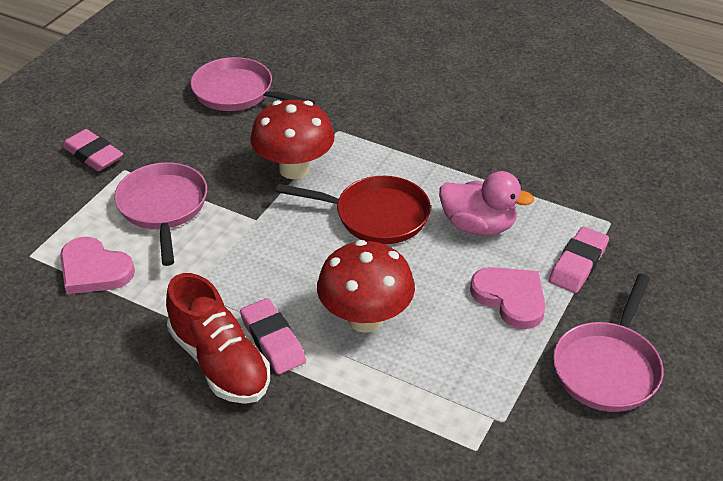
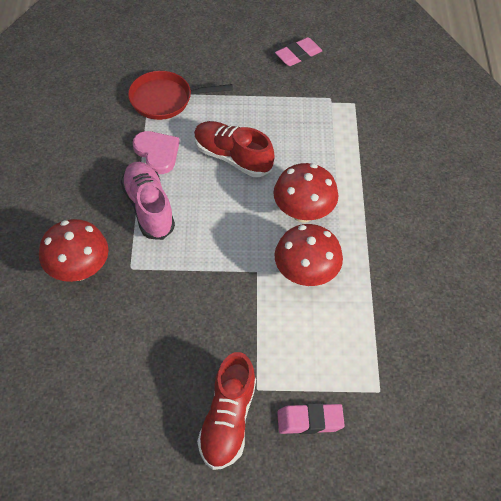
pink duck: 1 -> 0
pink eraser: 3 -> 2
pink heart: 2 -> 1
pink pan: 3 -> 0
pink shoe: 0 -> 1
red mushroom: 2 -> 3
red shoe: 1 -> 2

